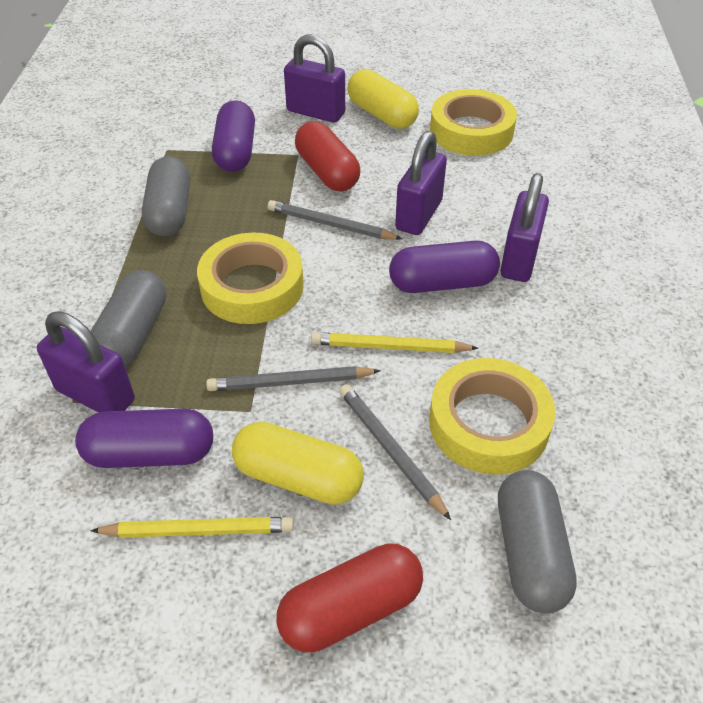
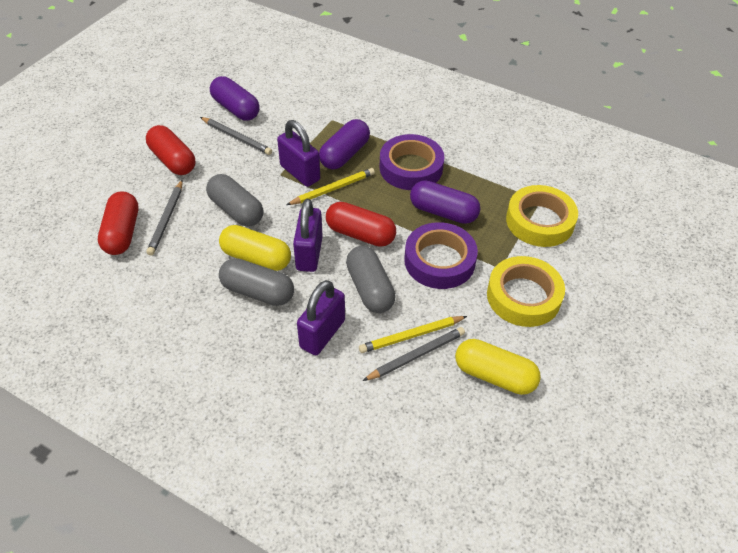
purple padlock: 4 -> 3
purple tape: 0 -> 2
red capsule: 2 -> 3
yellow tape: 3 -> 2

